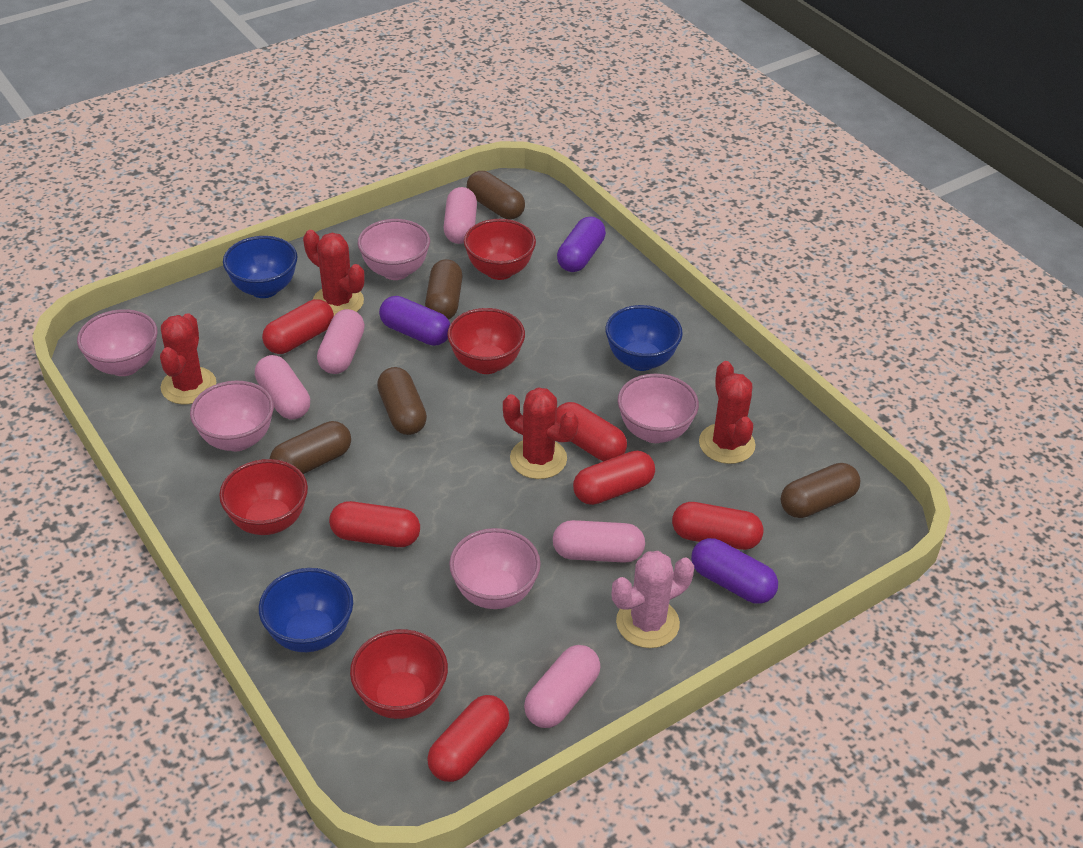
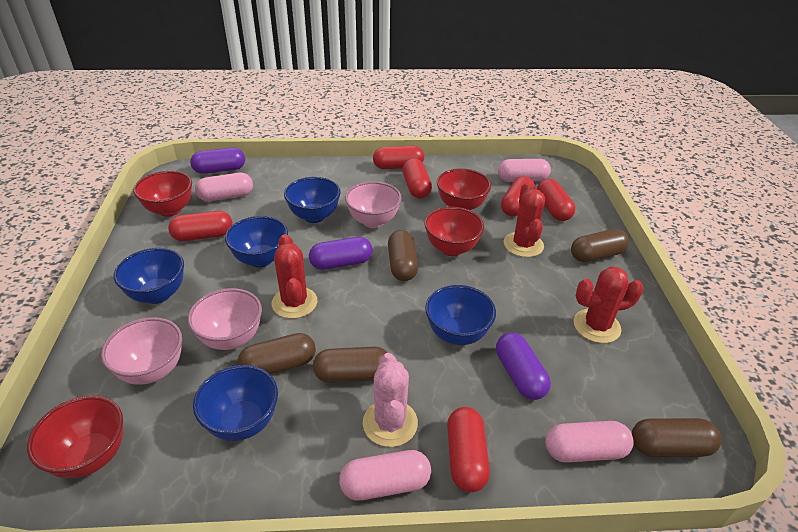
blue bowl: 3 -> 5
pink bowl: 5 -> 3
pink capsule: 5 -> 4
red cactus: 4 -> 3

